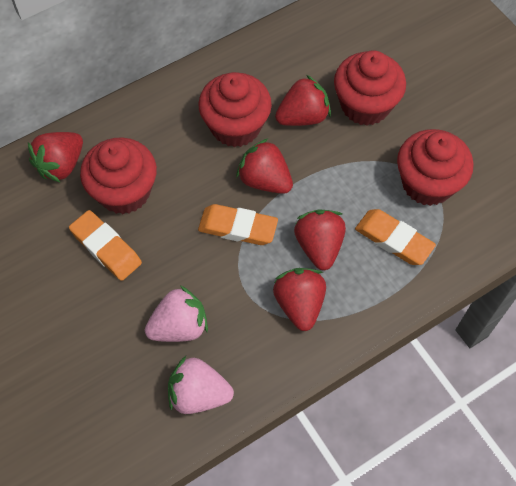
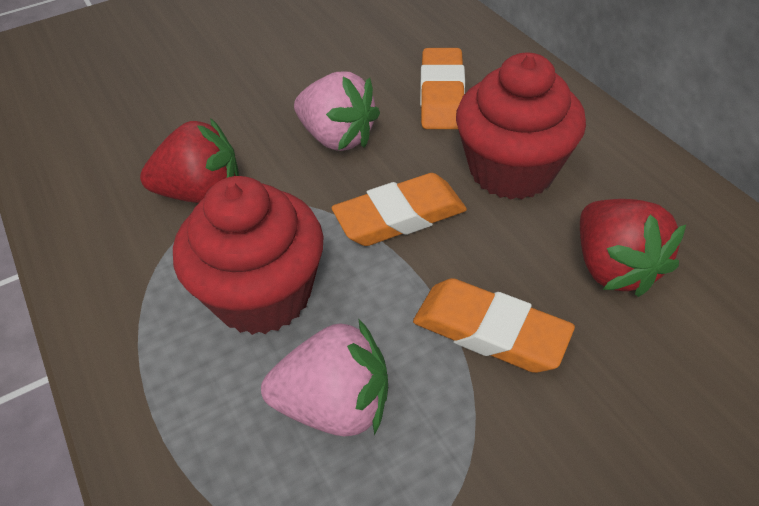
red cupcake: 4 -> 2
red strawberry: 5 -> 2

